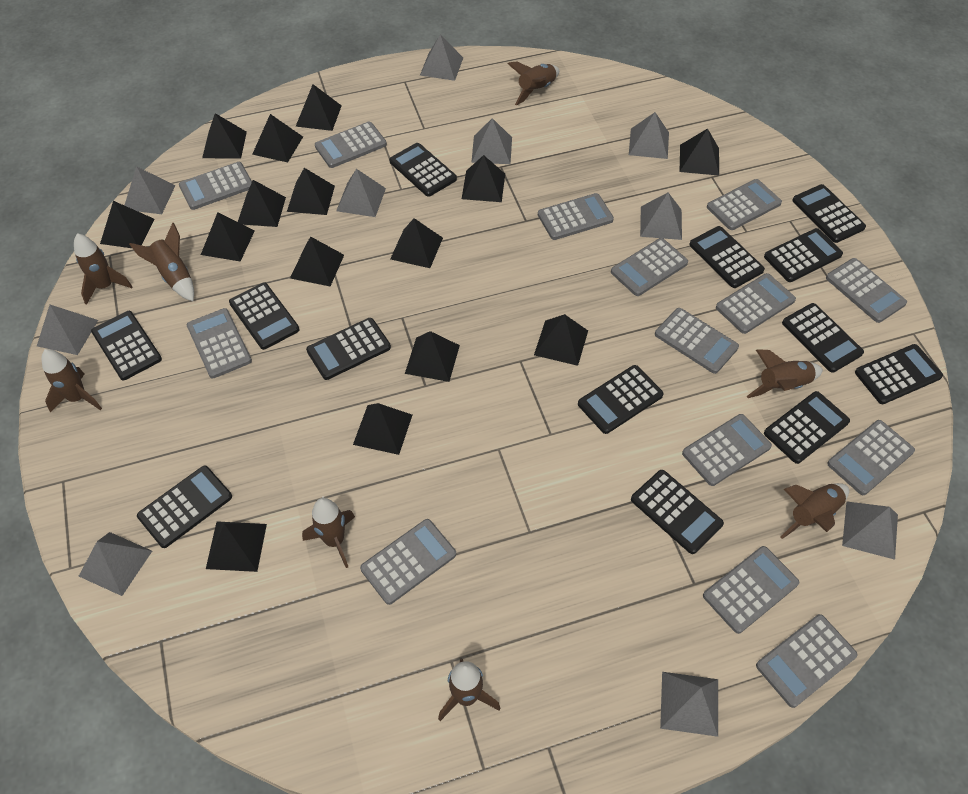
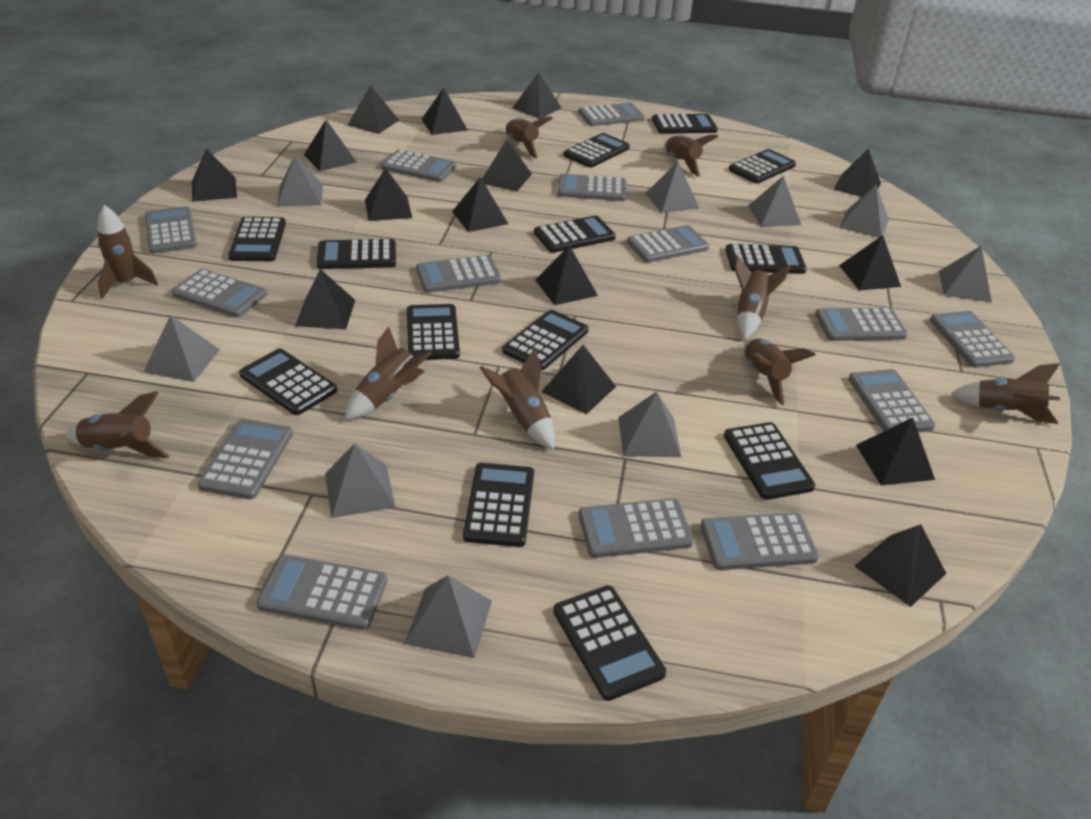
brown rocket: 8 -> 9
grey pyramid: 10 -> 9

